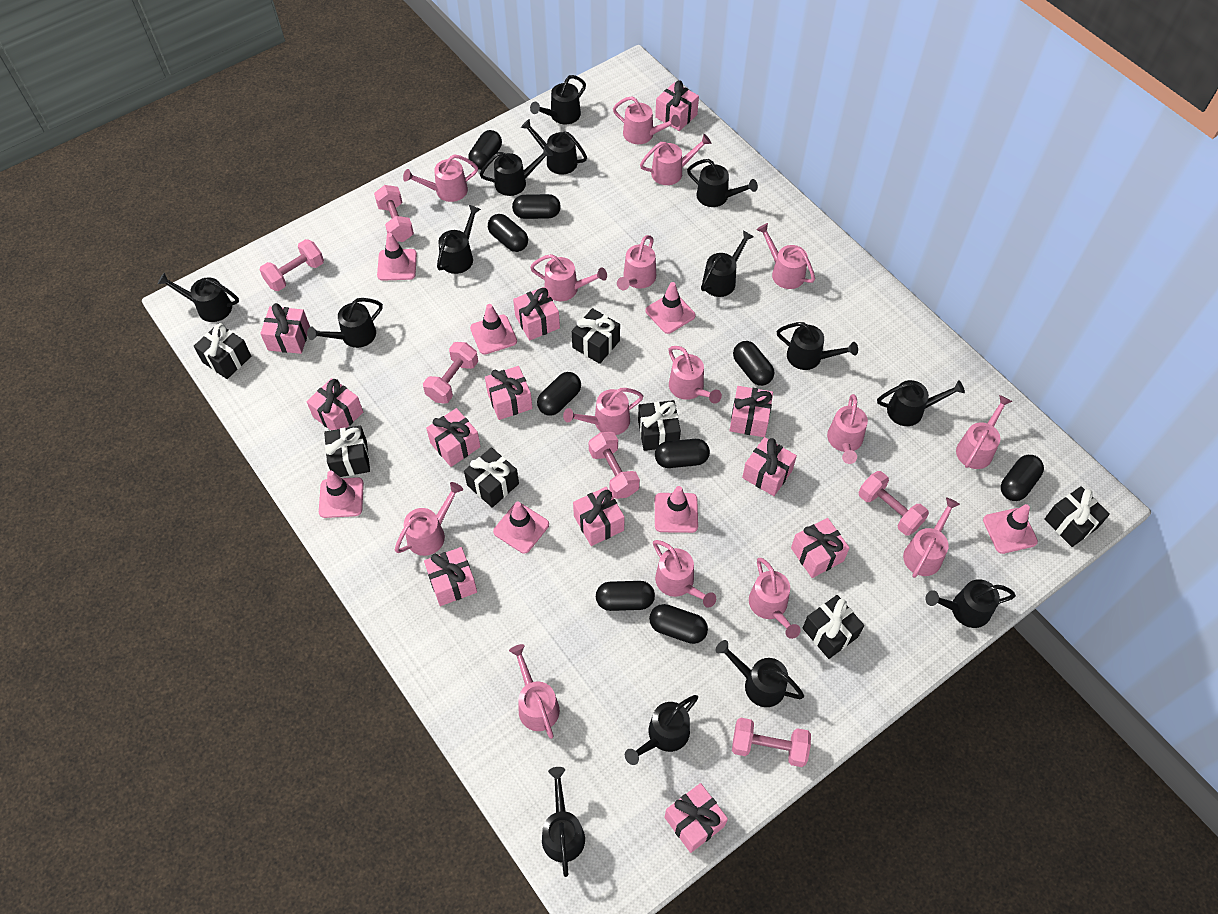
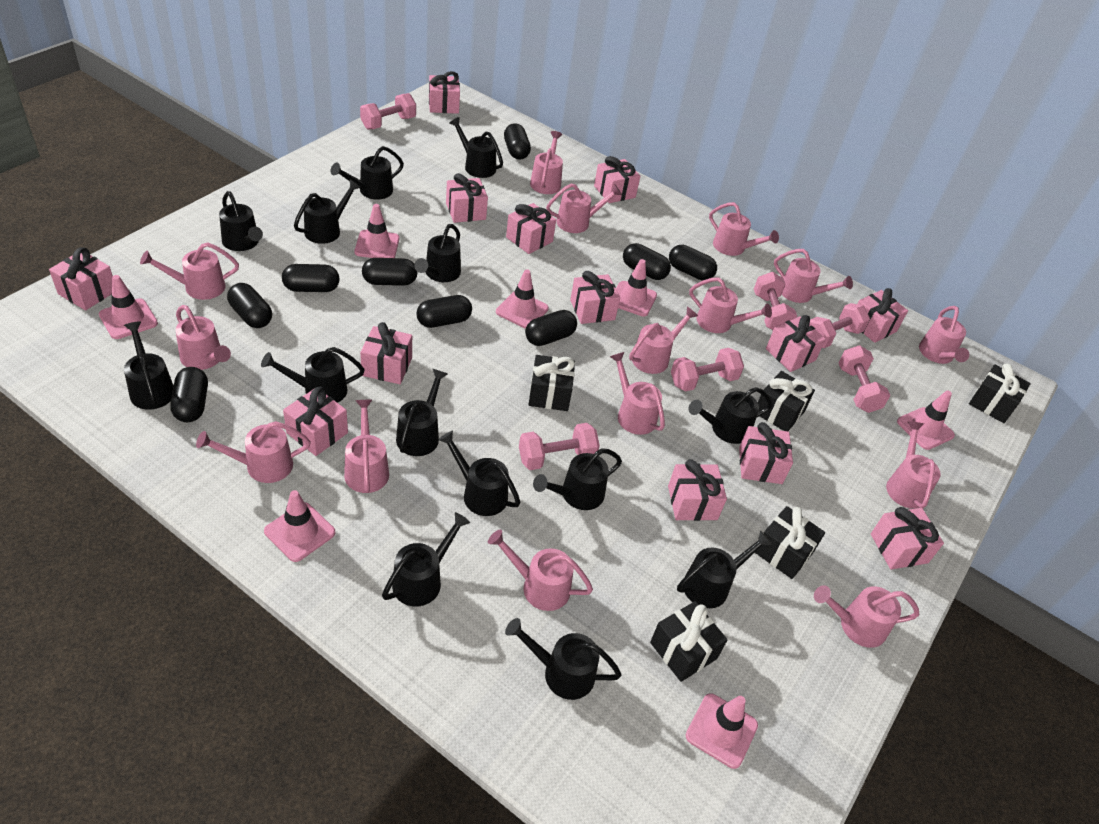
black gift: 7 -> 5
pink gift: 12 -> 13

